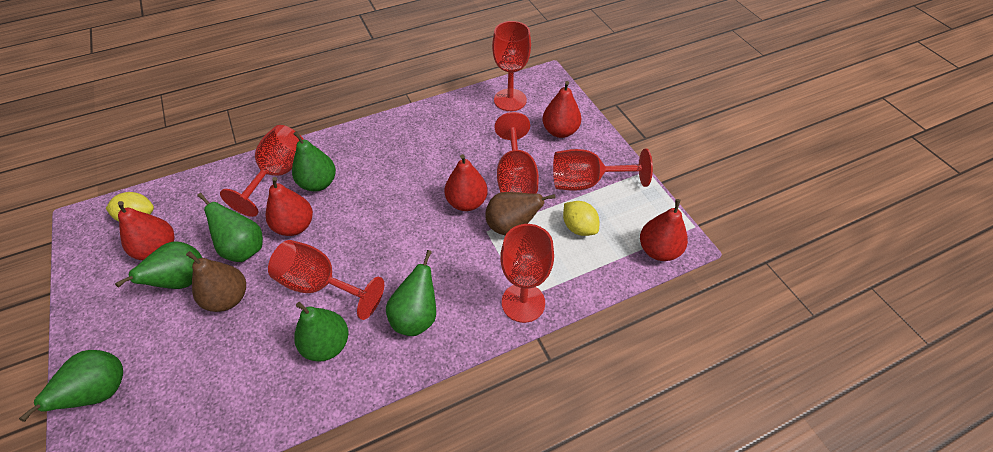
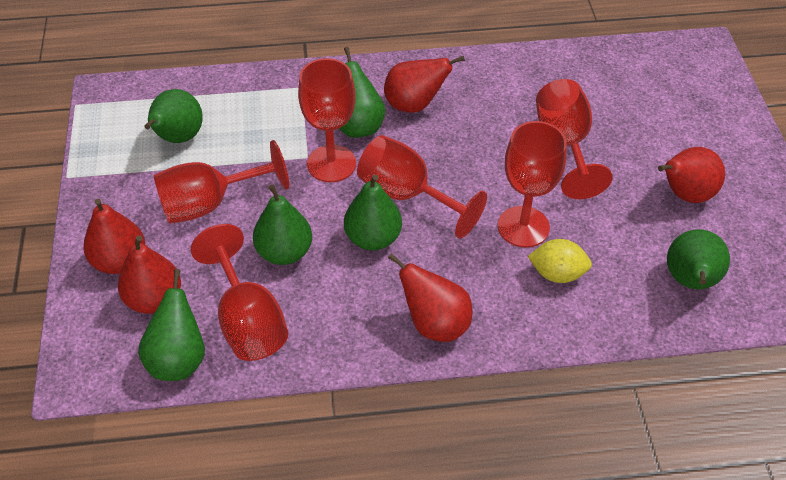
brown pear: 2 -> 0
yellow lemon: 2 -> 1

